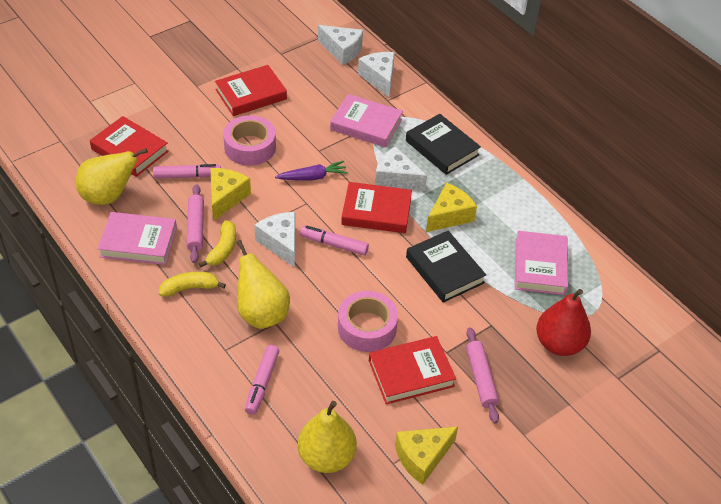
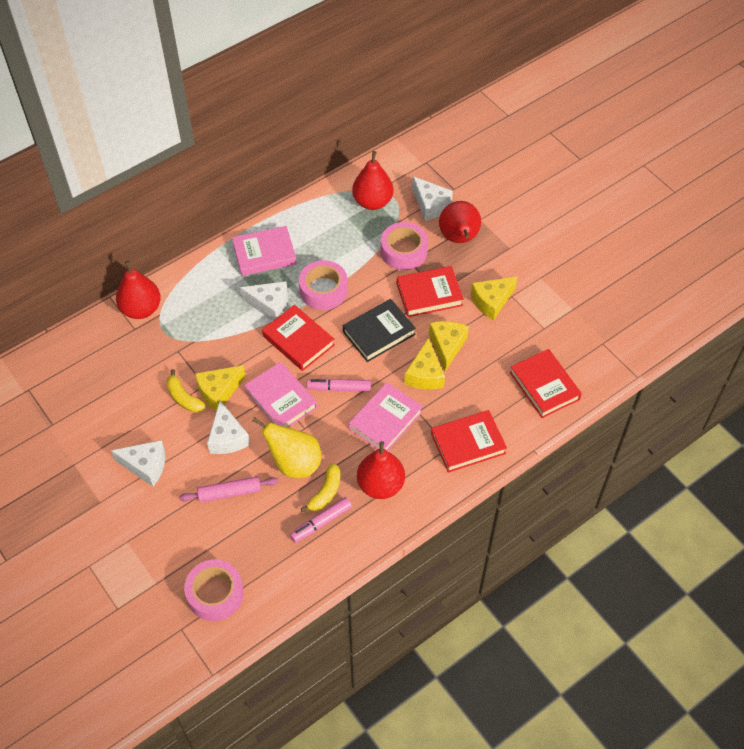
black book: 2 -> 1
pink marker: 3 -> 2
pink rolling pin: 2 -> 1
pink tape: 2 -> 3
purple carrot: 1 -> 0
red pear: 1 -> 4
yellow cheese: 3 -> 4
yellow pear: 3 -> 1

